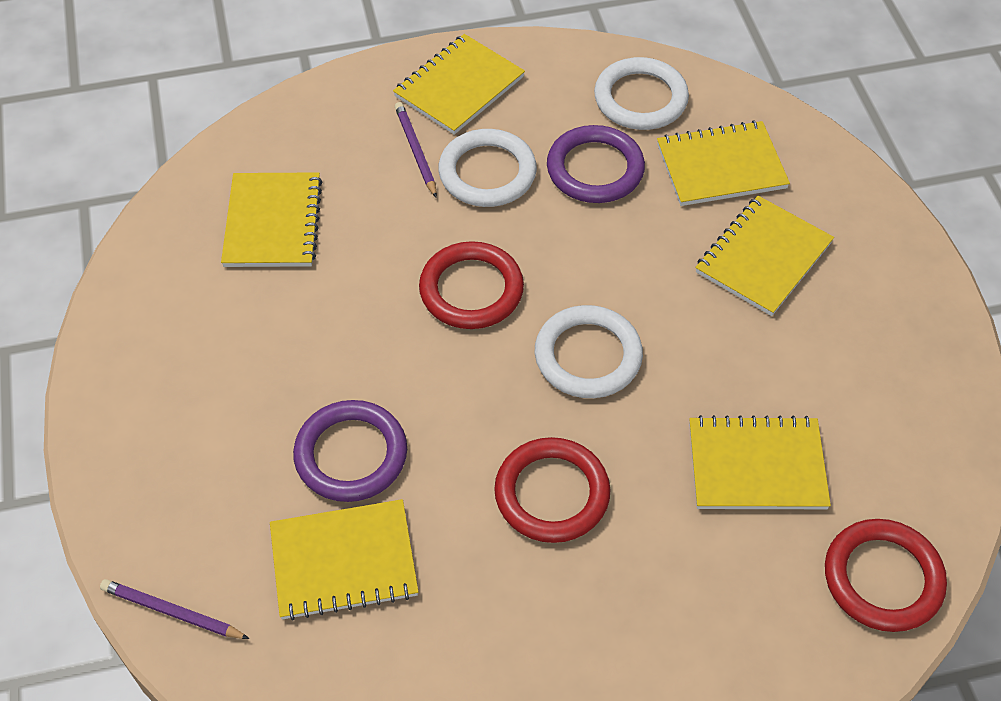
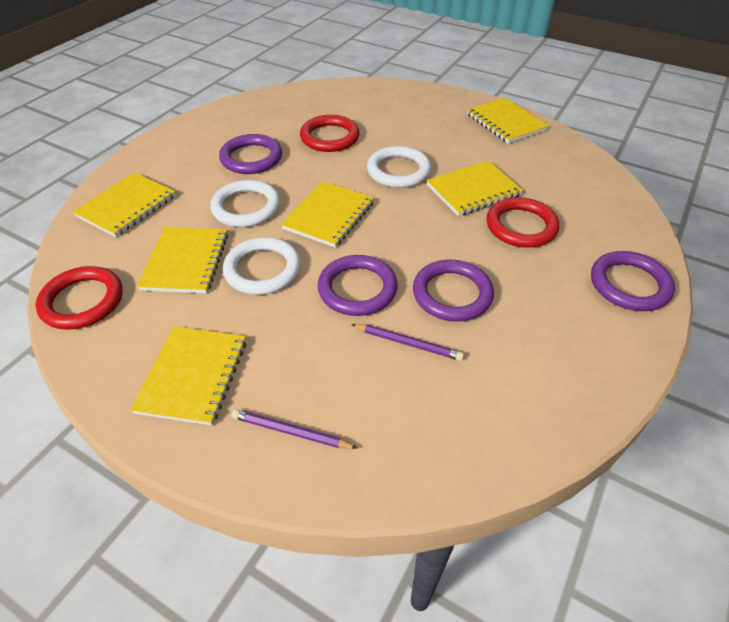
purple ring: 2 -> 4

